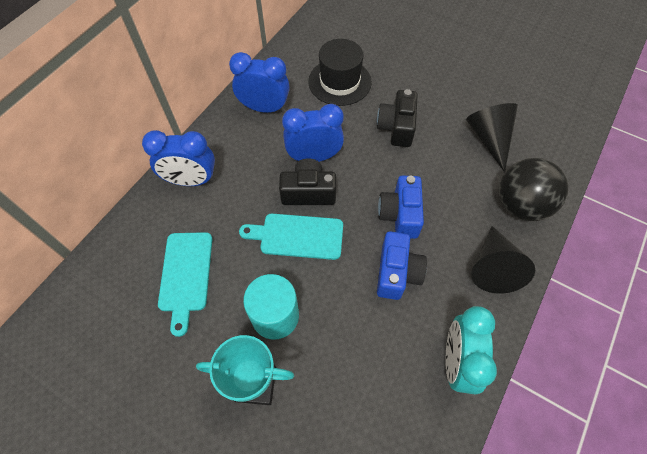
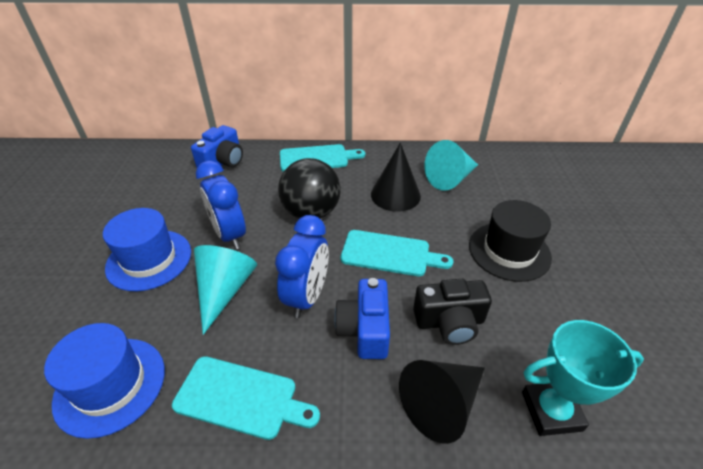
black camera: 2 -> 1
blue clock: 3 -> 2
blue hat: 0 -> 2
turquoise clock: 1 -> 0
turquoise cone: 0 -> 2
turquoise cutting board: 2 -> 3
turquoise cylinder: 1 -> 0

